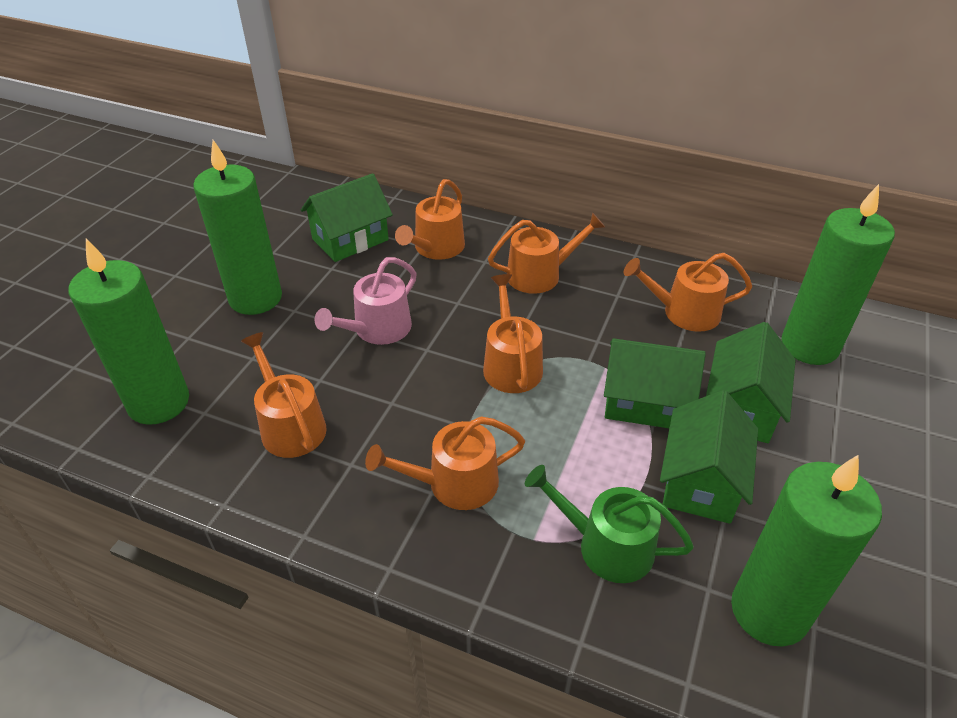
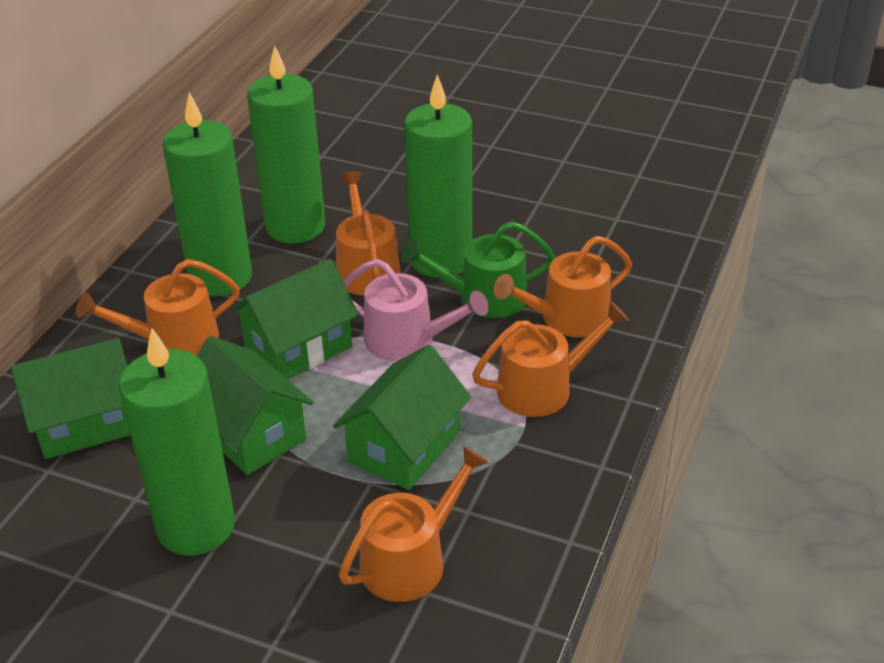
orange watering can: 6 -> 5

